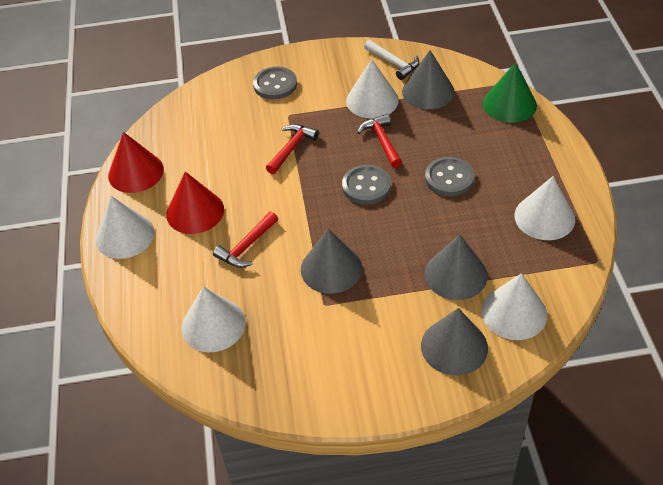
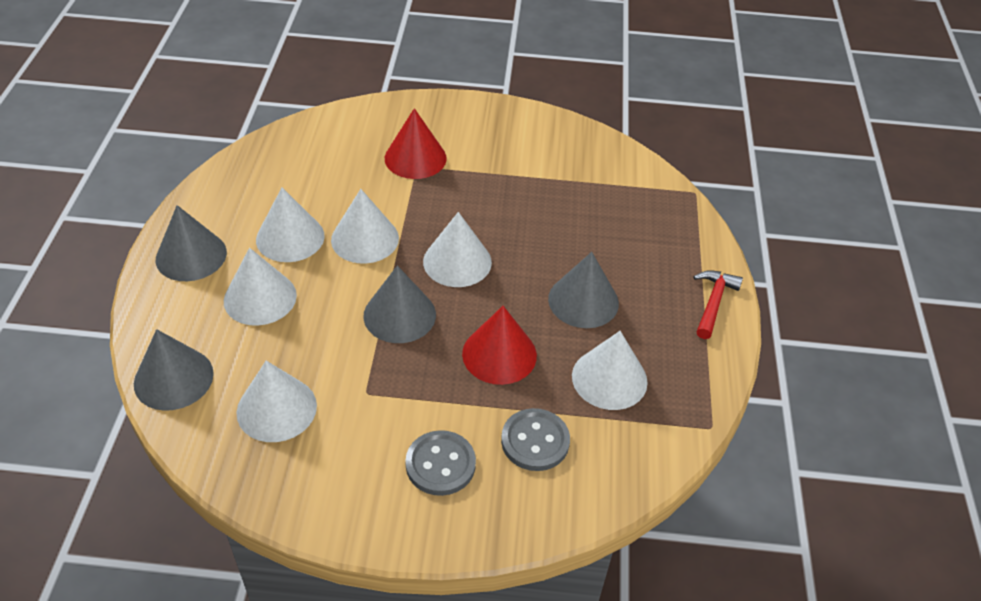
green cone: 1 -> 0
grey button: 3 -> 2
red hammer: 3 -> 1
white cone: 5 -> 6
white hammer: 1 -> 0

